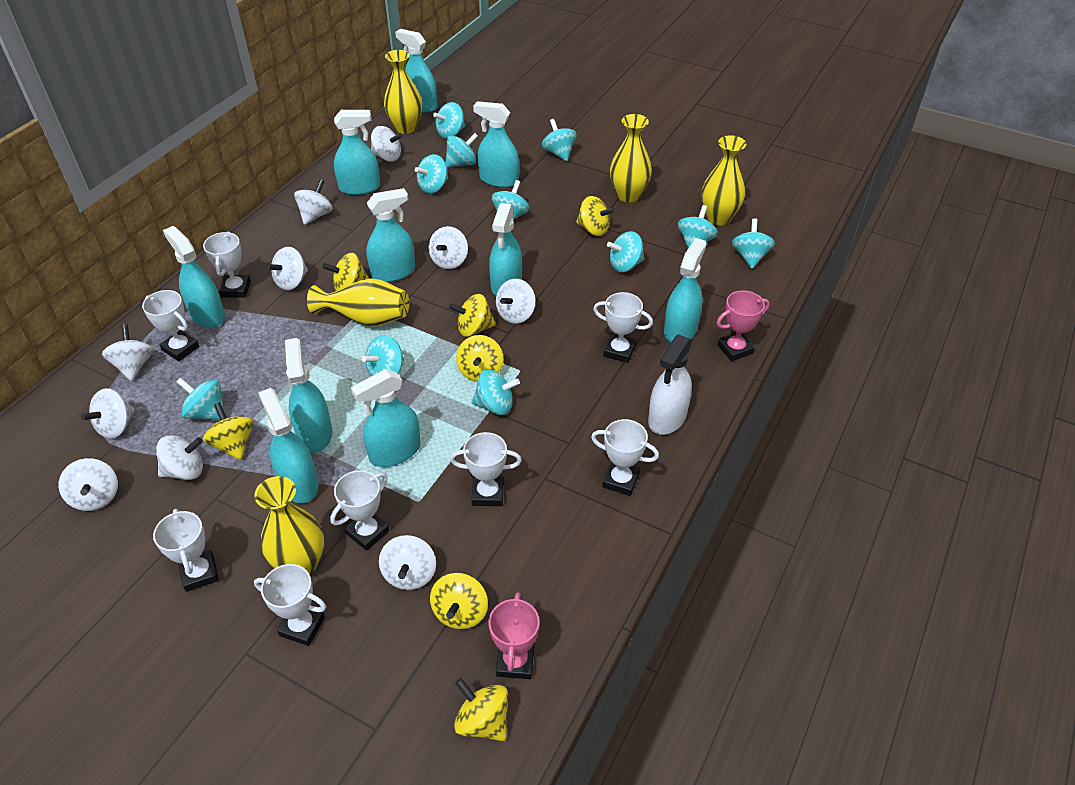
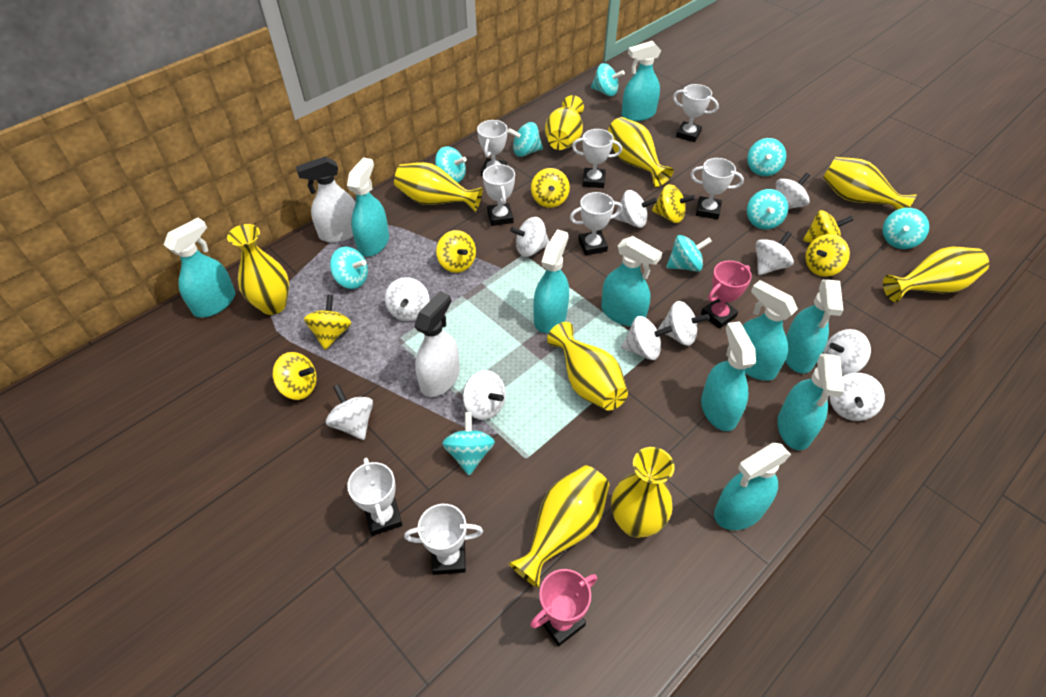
turquoise spinning top: 11 -> 9
white spinning top: 10 -> 11
white spray bottle: 1 -> 2
yellow vase: 5 -> 9

